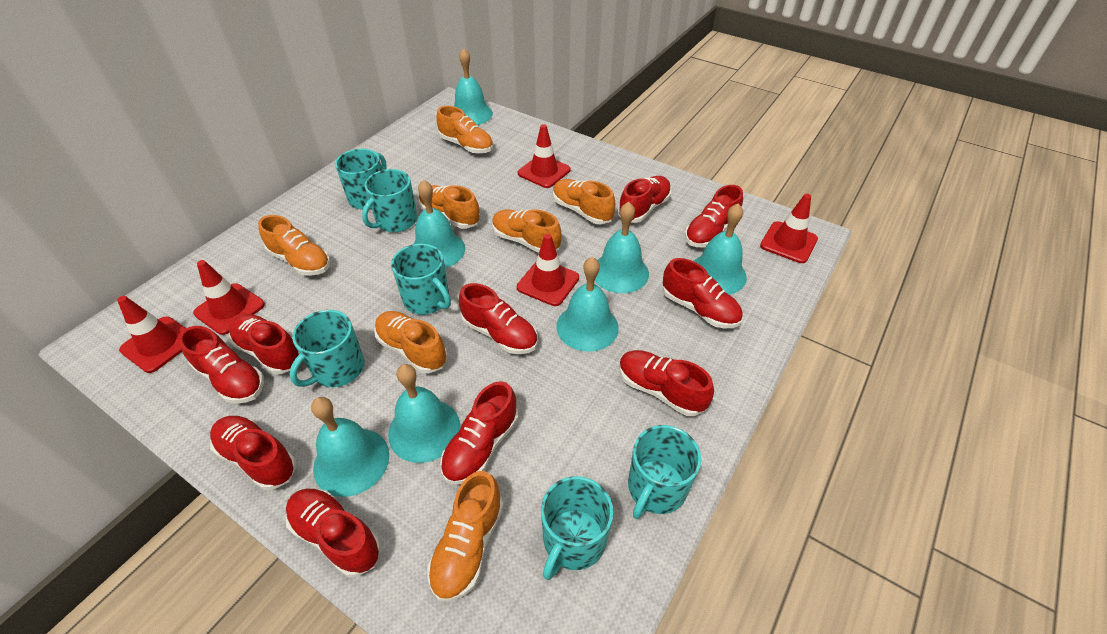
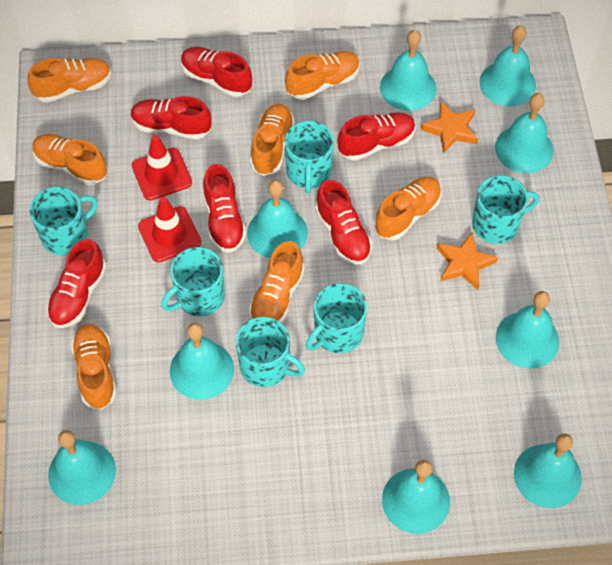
orange star: 0 -> 2
red shoe: 10 -> 6
red traffic cone: 5 -> 2
turquoise bell: 7 -> 9

